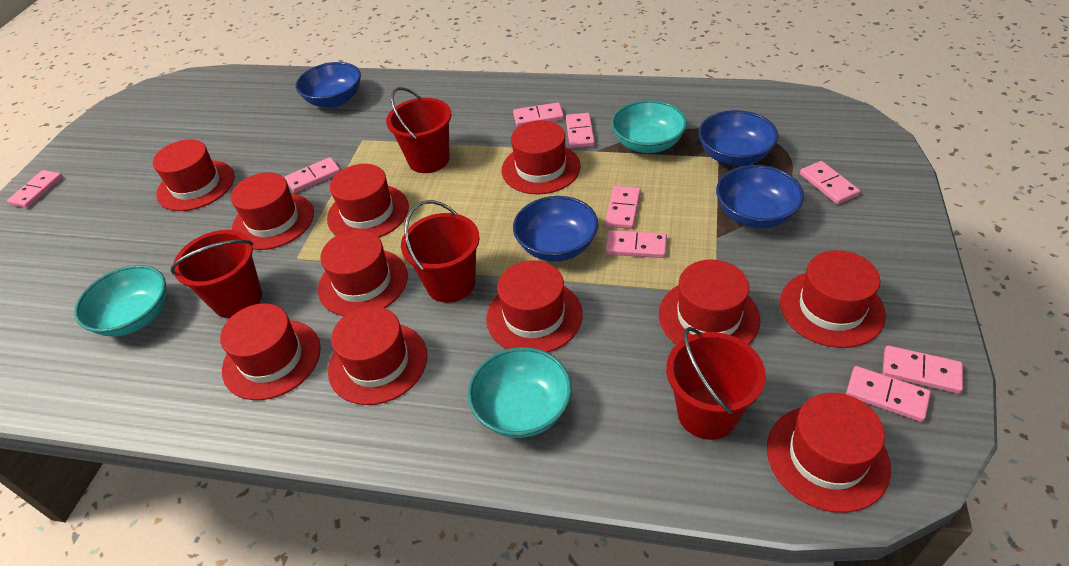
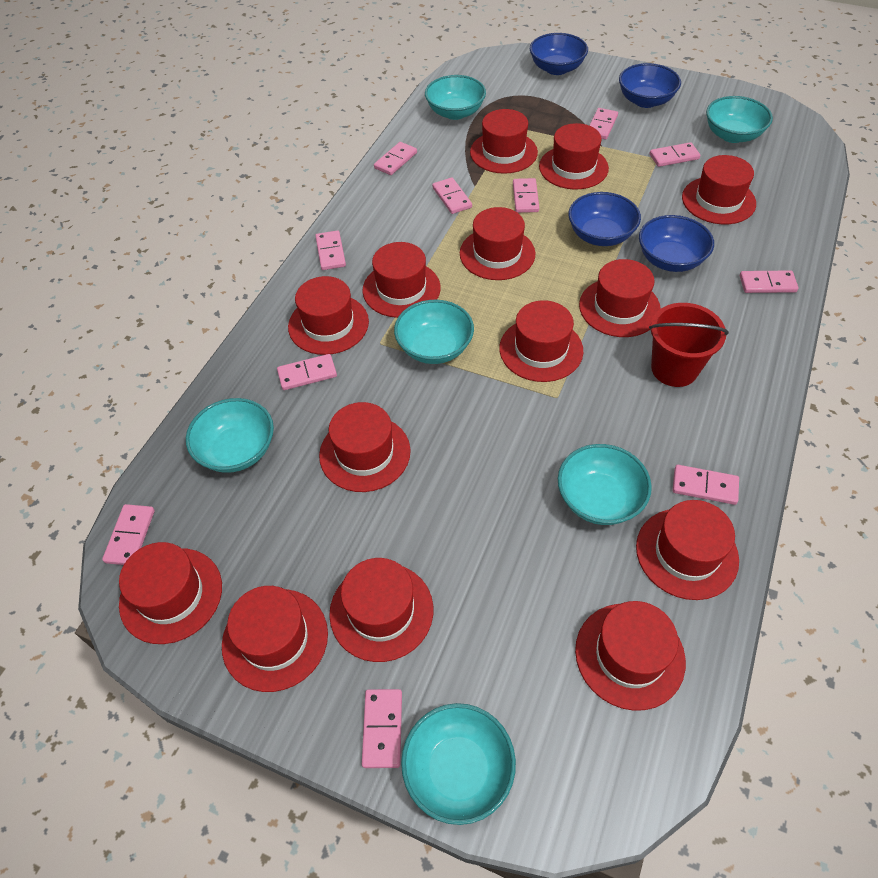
pink domino: 9 -> 11
red bucket: 4 -> 1
red hat: 11 -> 14
turquoise bowl: 3 -> 6

